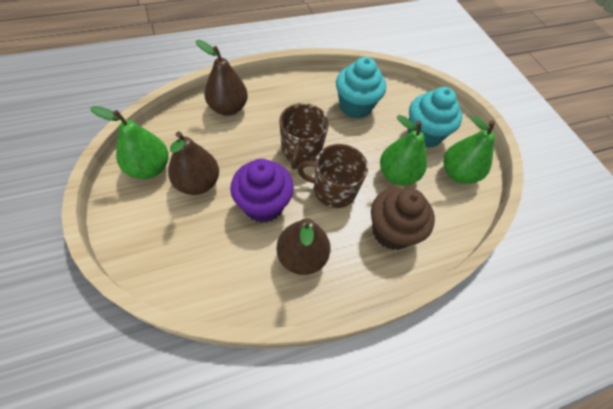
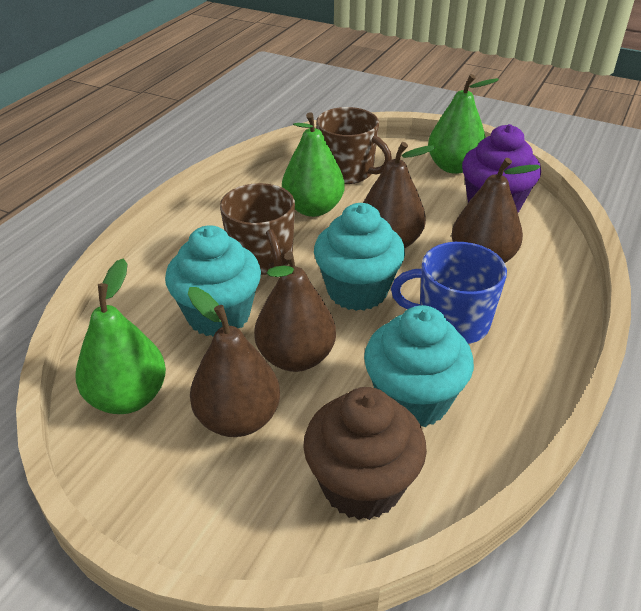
blue mug: 0 -> 1
brown pear: 3 -> 4
turquoise cupcake: 2 -> 3

